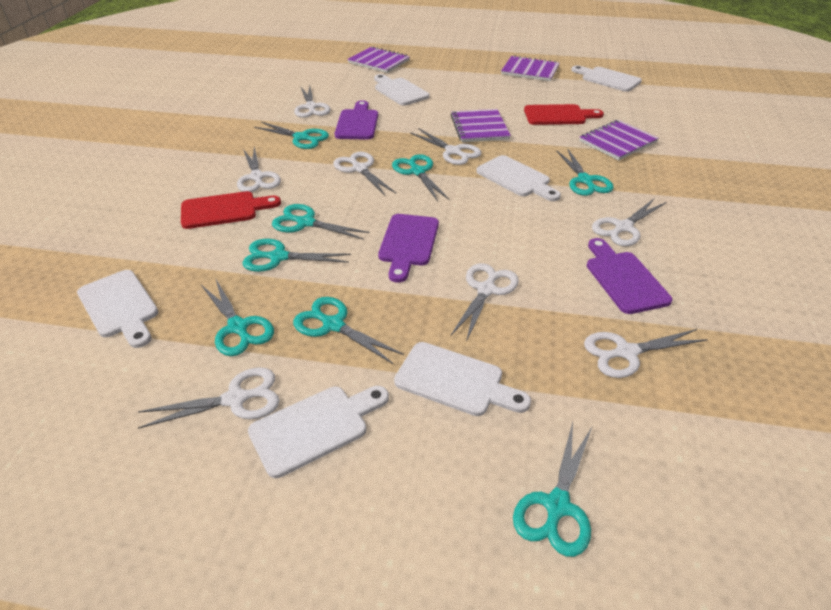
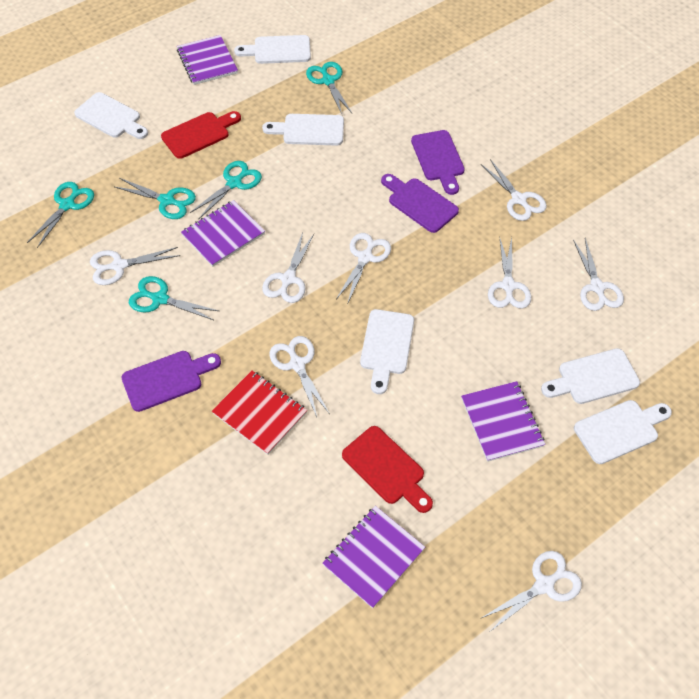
red notebook: 0 -> 1
turquoise scissors: 8 -> 5

